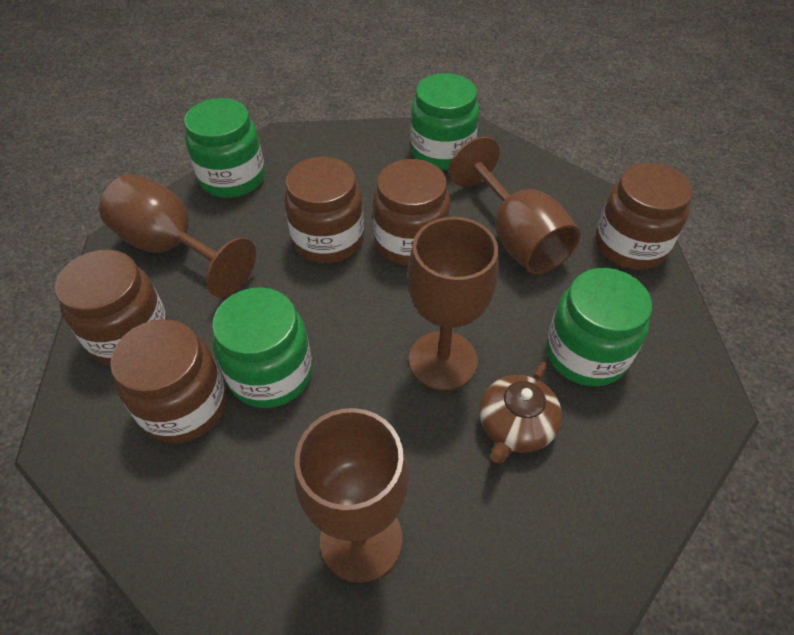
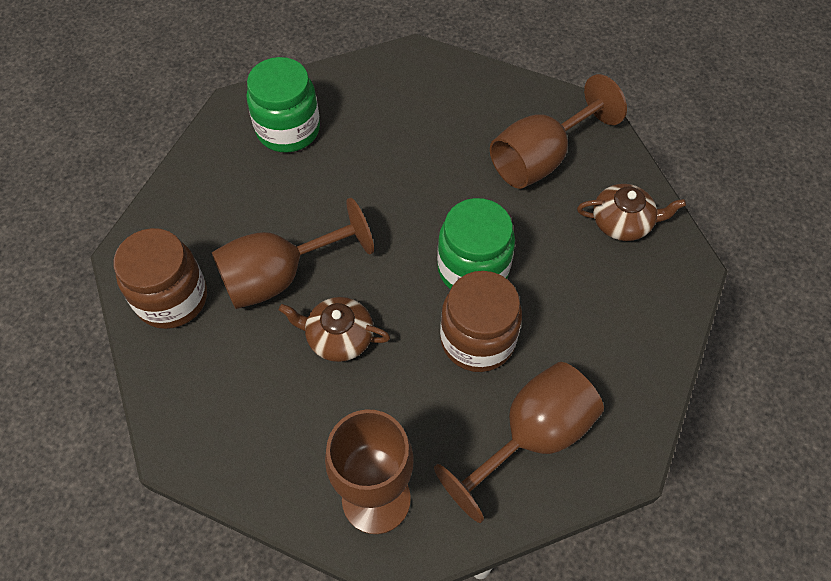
brown jar: 5 -> 2
brown teapot: 1 -> 2
green jar: 4 -> 2

